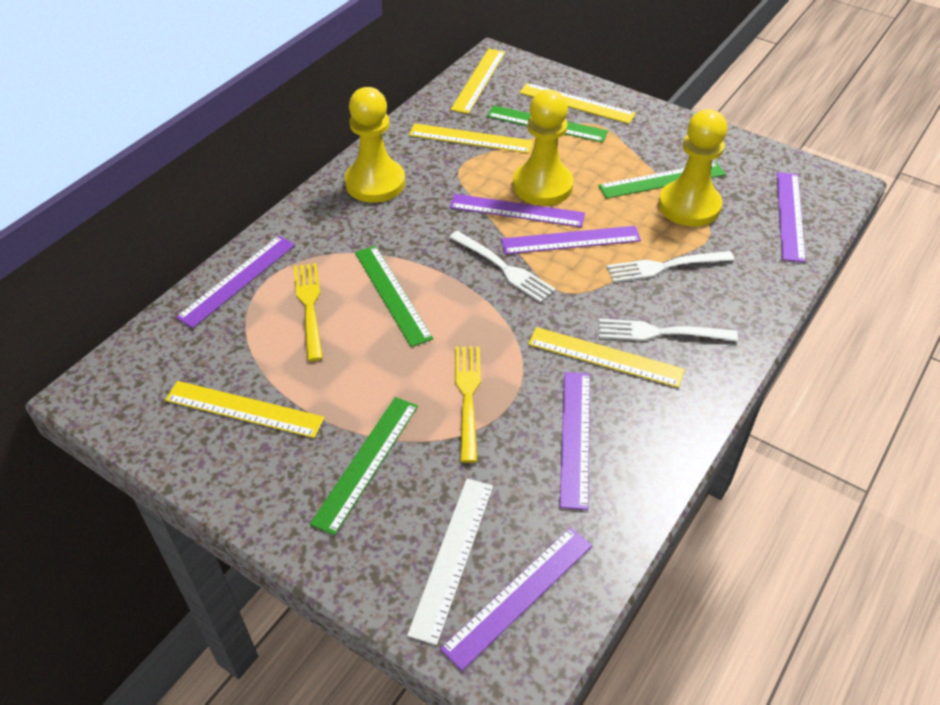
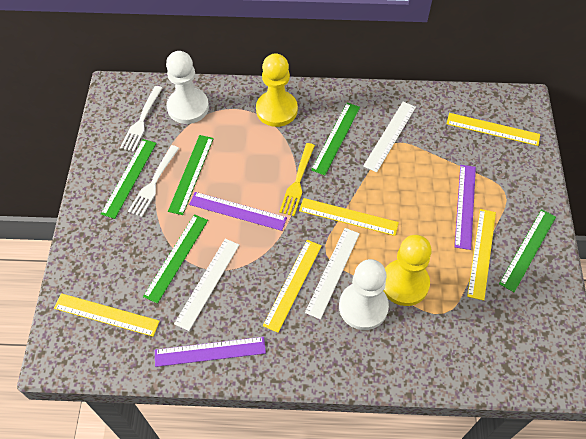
green ruler: 4 -> 5
purple ruler: 6 -> 3
white fork: 3 -> 2
white pawn: 0 -> 2
white ruler: 1 -> 3
yellow fork: 2 -> 1
yellow pawn: 3 -> 2

